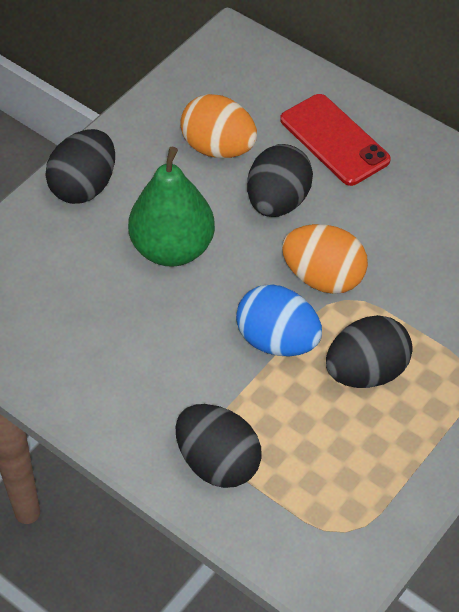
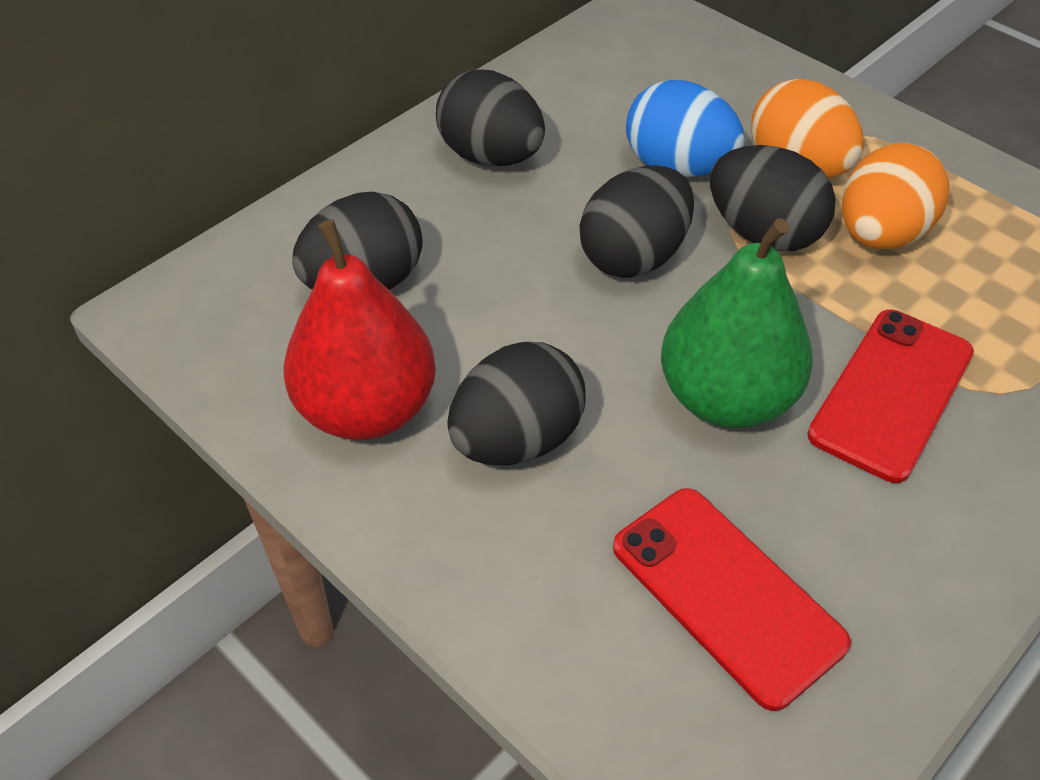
black egg: 4 -> 5
red pear: 0 -> 1
red phone: 1 -> 2

